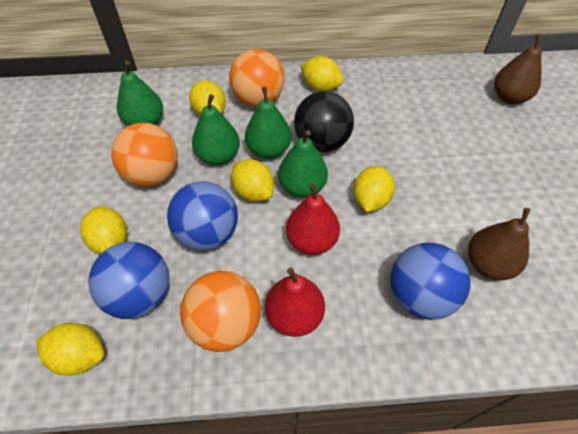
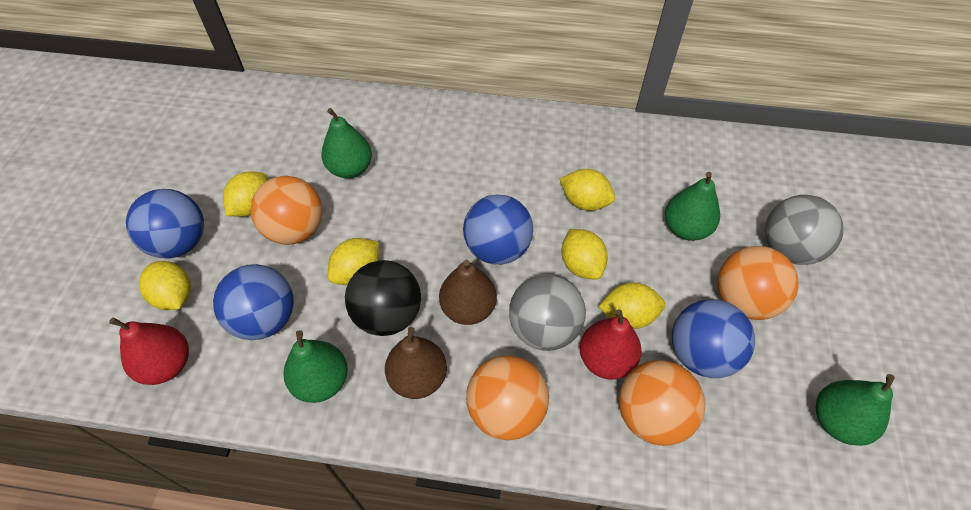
blue ball: 3 -> 4
grey ball: 0 -> 2
orange ball: 3 -> 4

